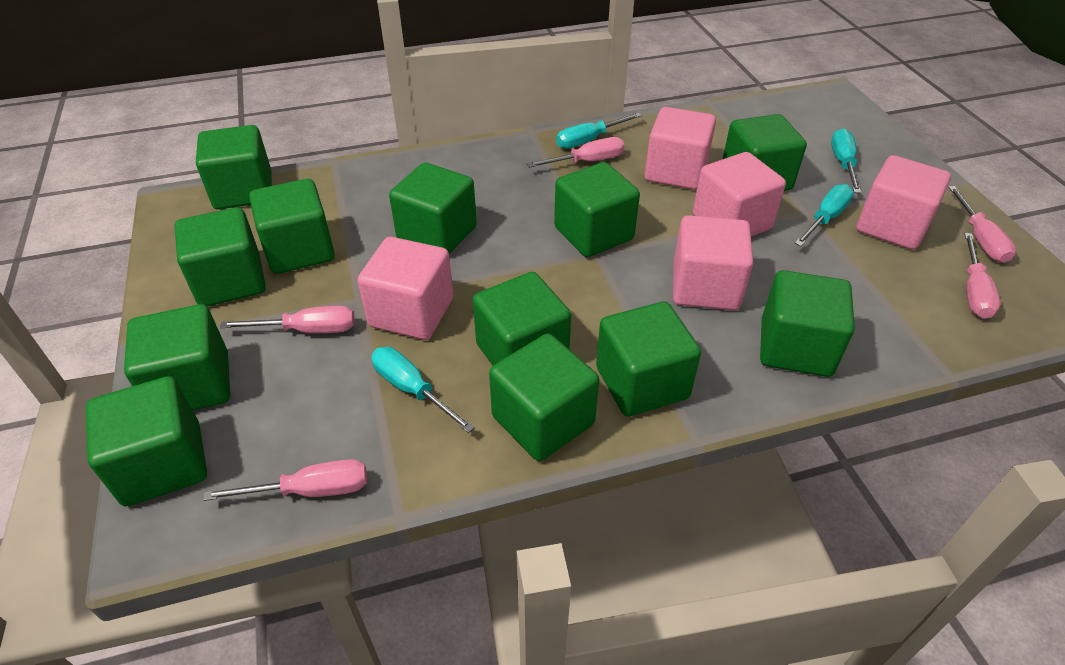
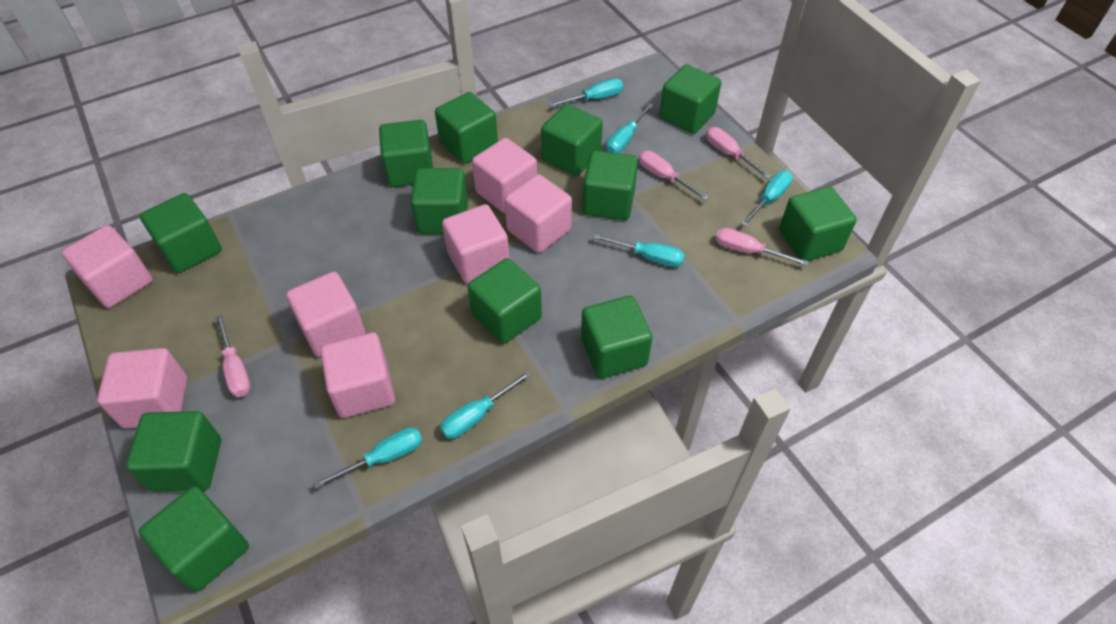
pink cube: 5 -> 7
pink screwdriver: 5 -> 4
turquoise screwdriver: 4 -> 6

